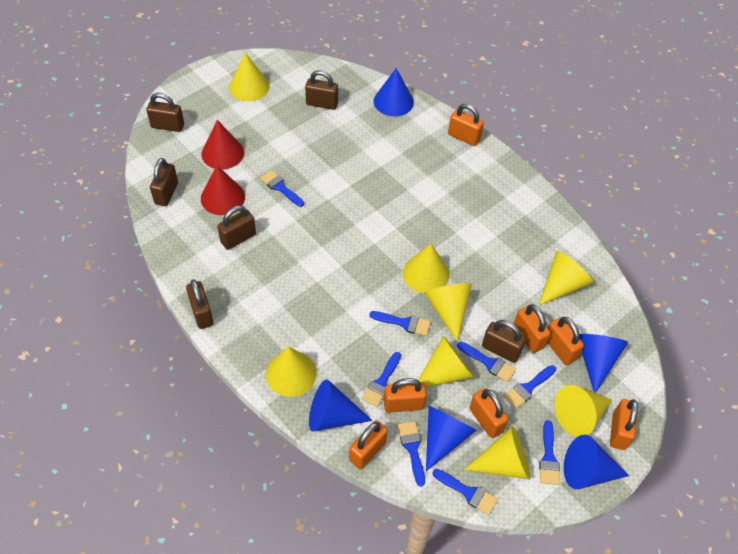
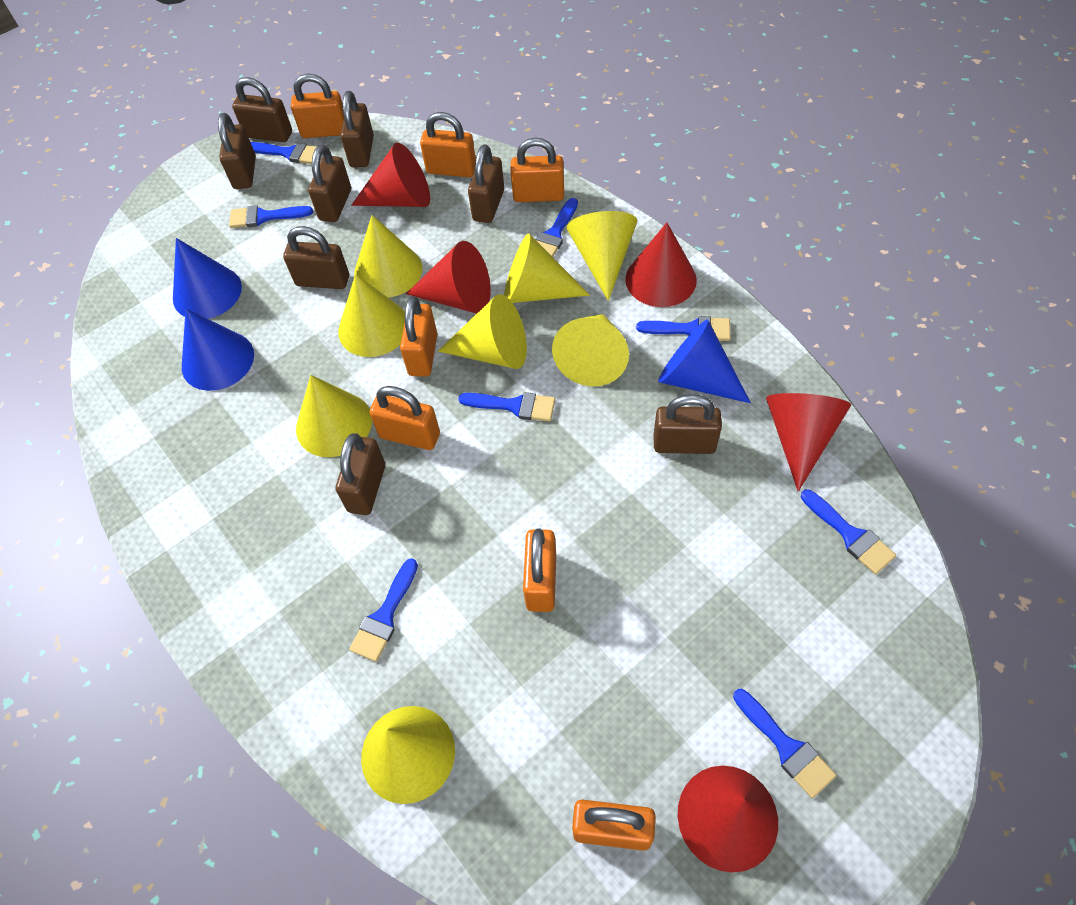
blue cone: 5 -> 3
brown padlock: 6 -> 8
red cone: 2 -> 5

